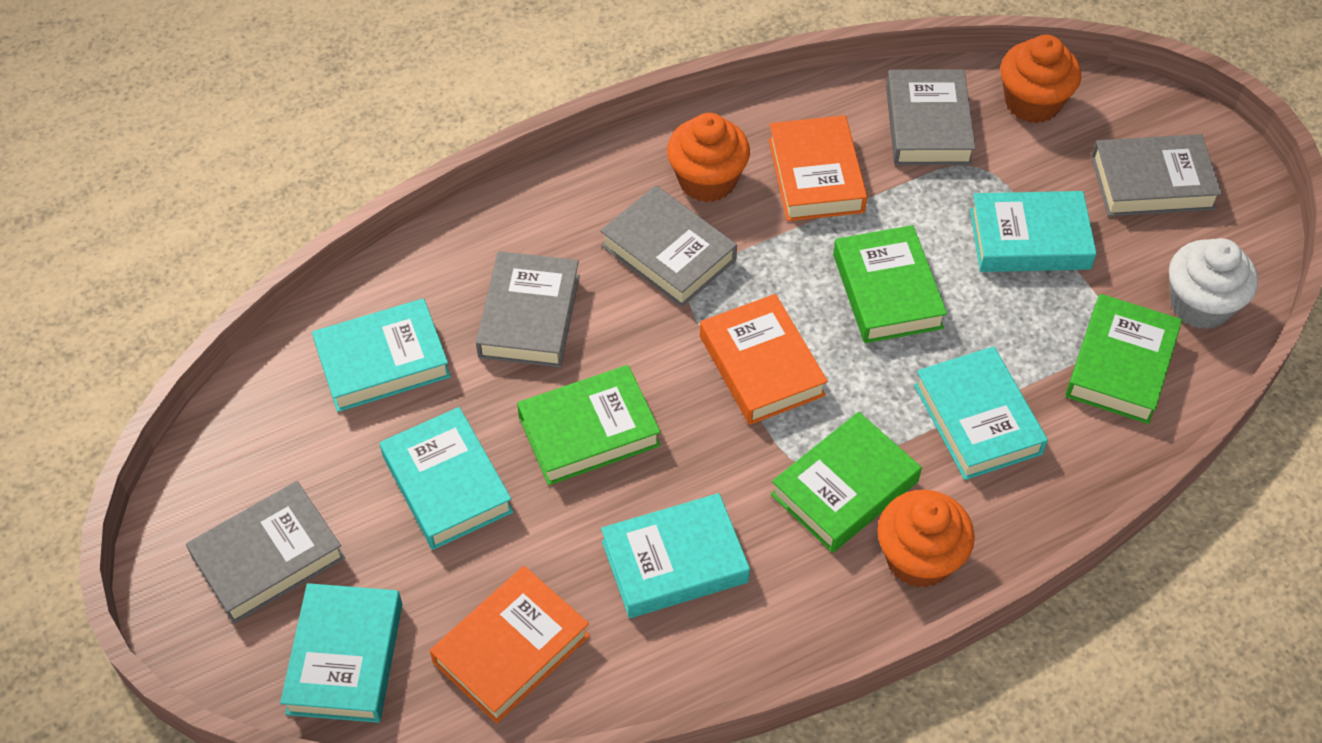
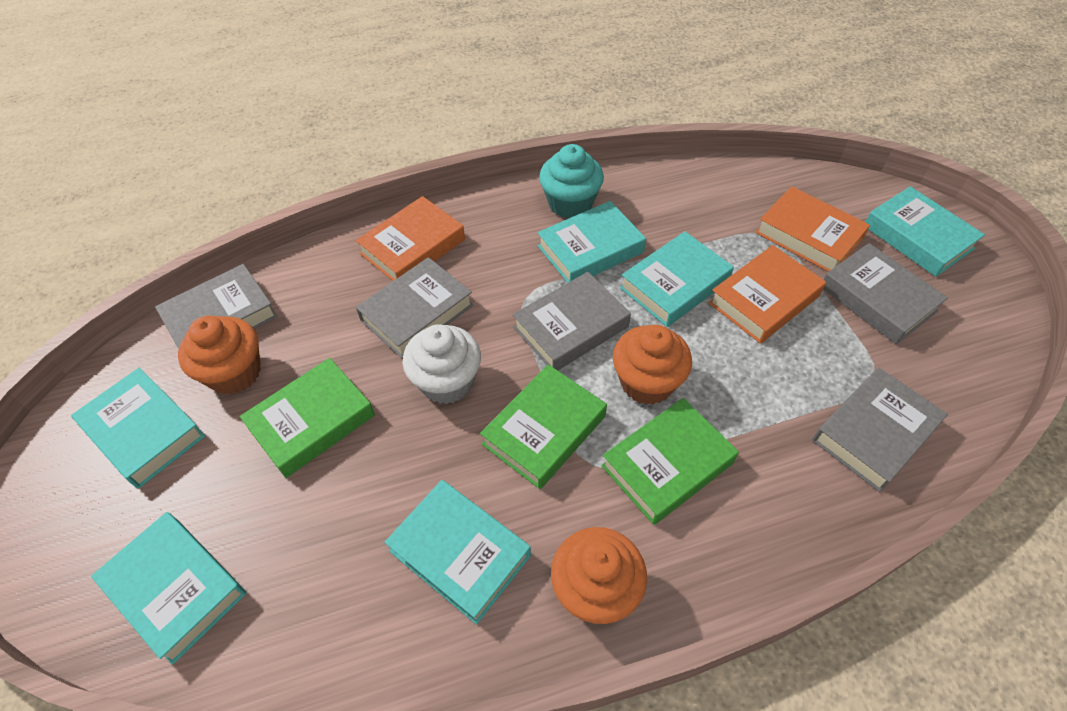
green book: 4 -> 3
turquoise cupcake: 0 -> 1

